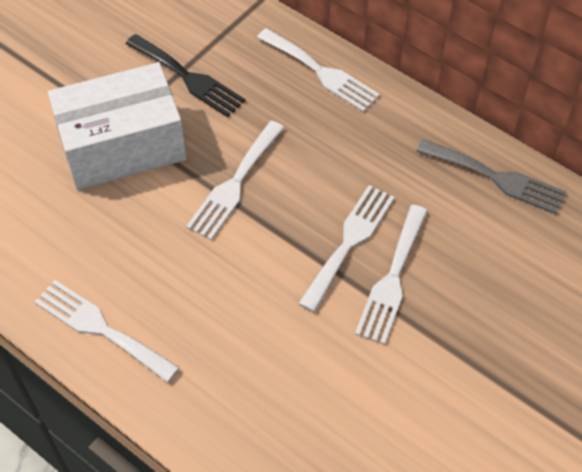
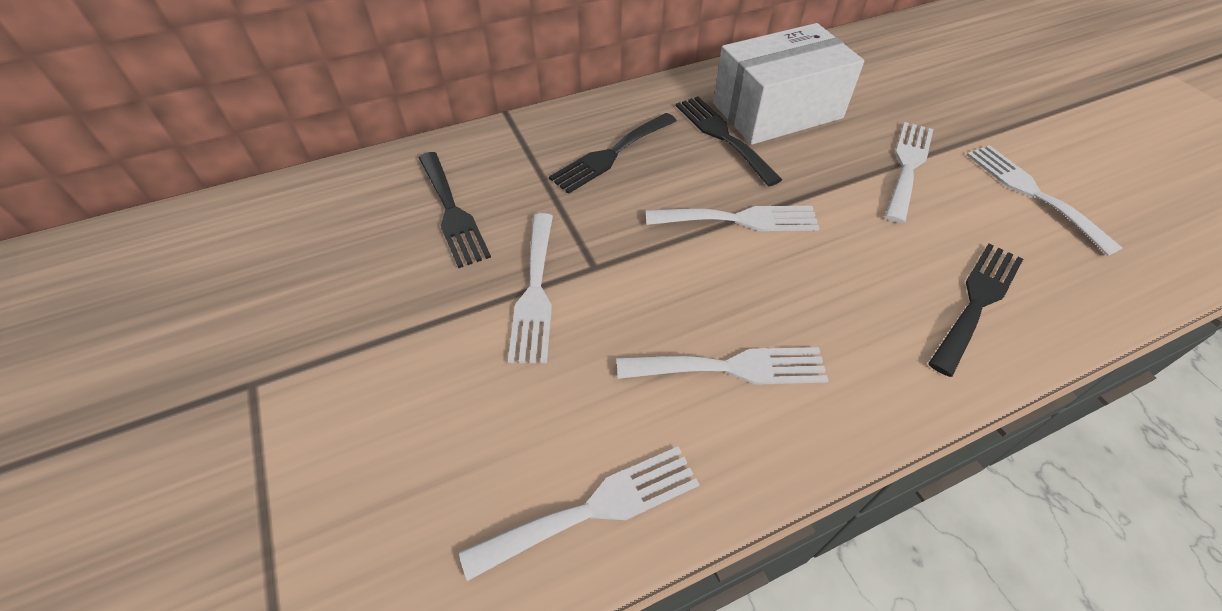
black fork: 1 -> 4
grey fork: 1 -> 0
white fork: 5 -> 6

